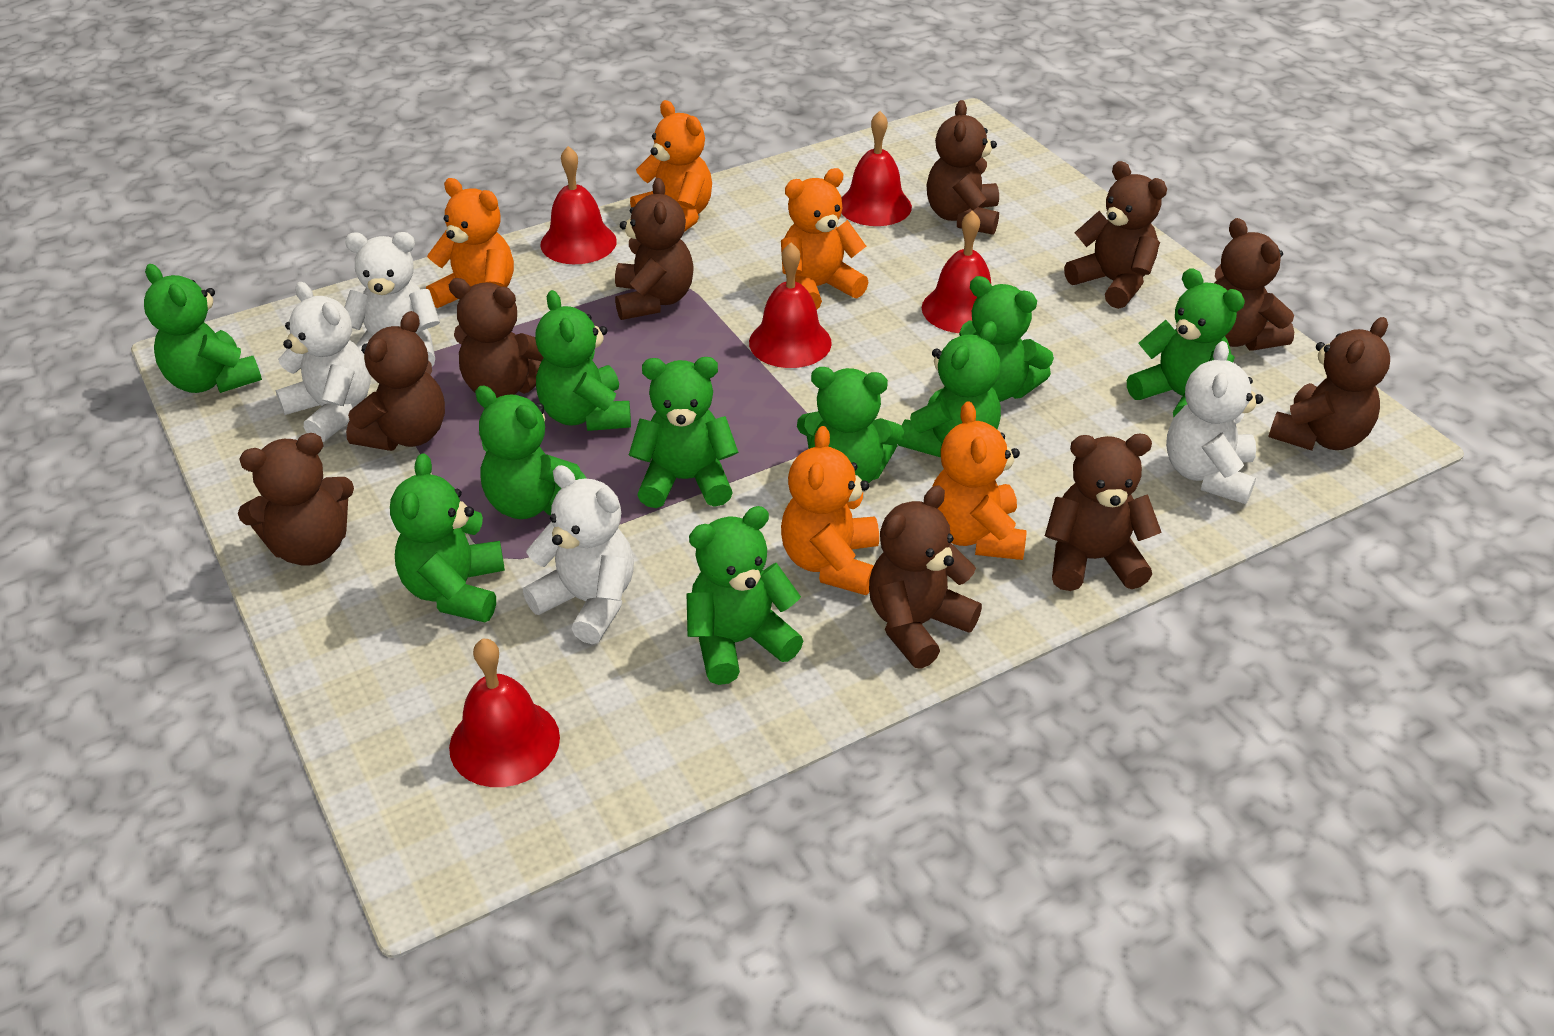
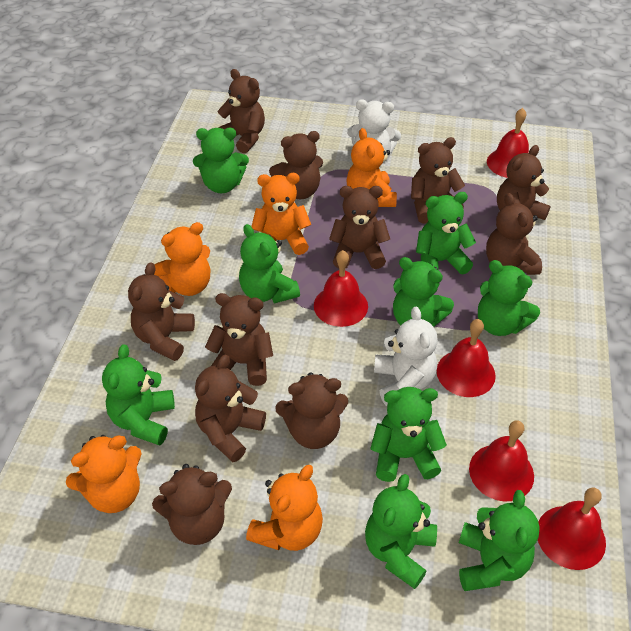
brown teddy bear: 10 -> 11
green teddy bear: 10 -> 9
white teddy bear: 4 -> 2

